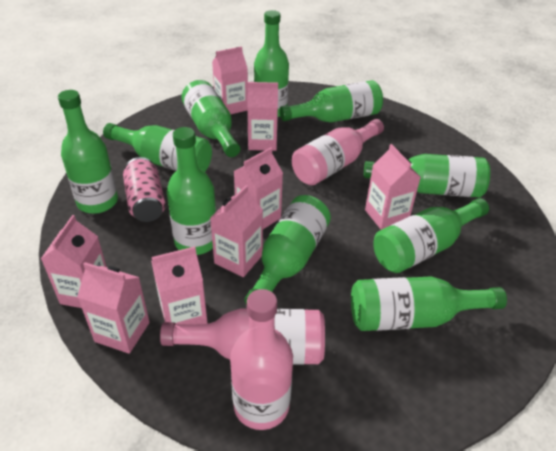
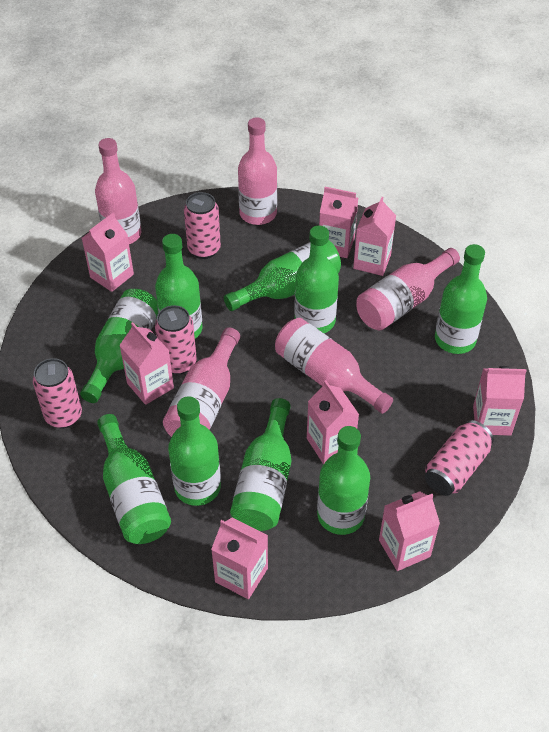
green bottle: 10 -> 9
pink bottle: 3 -> 5
pink can: 1 -> 4

